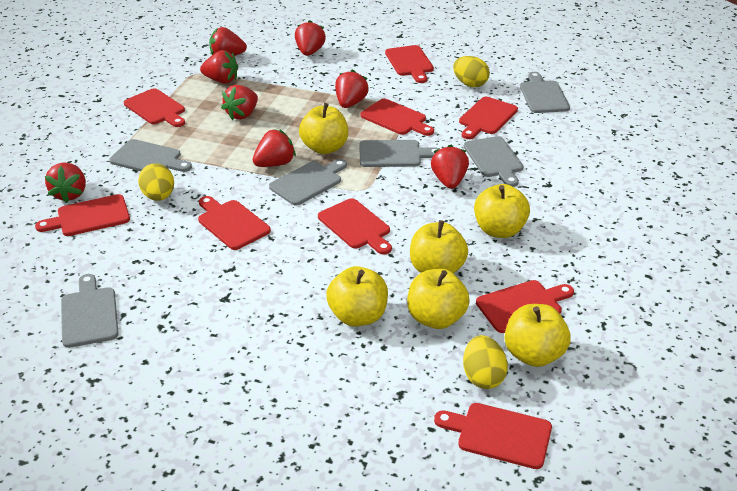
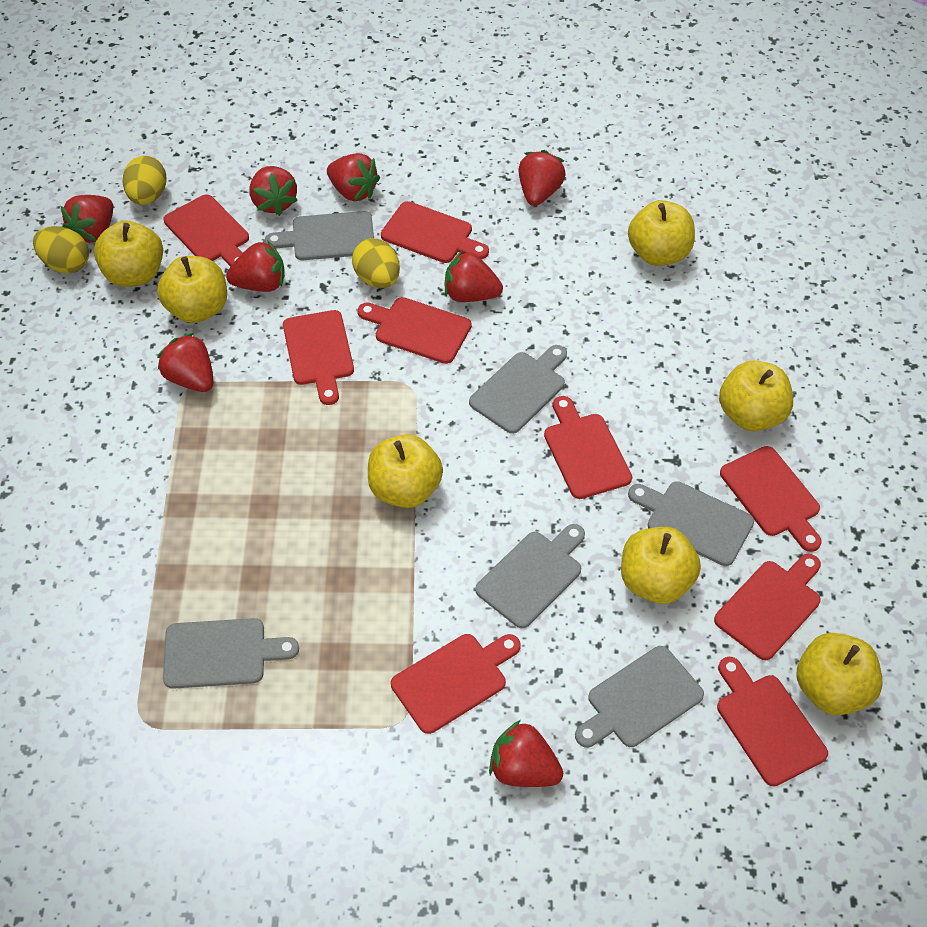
yellow apple: 6 -> 7

